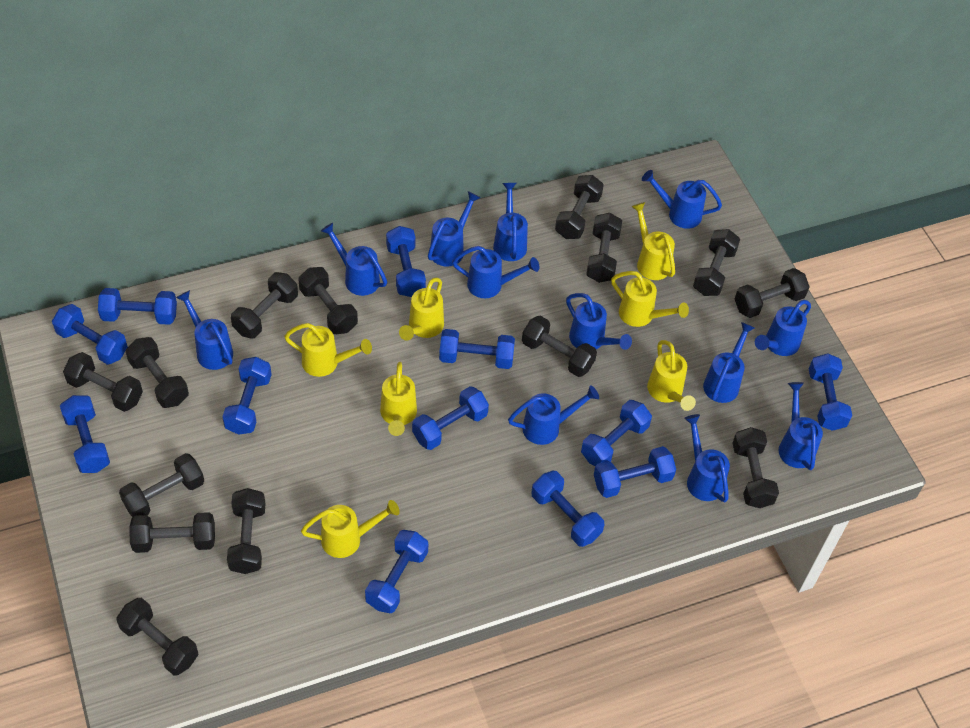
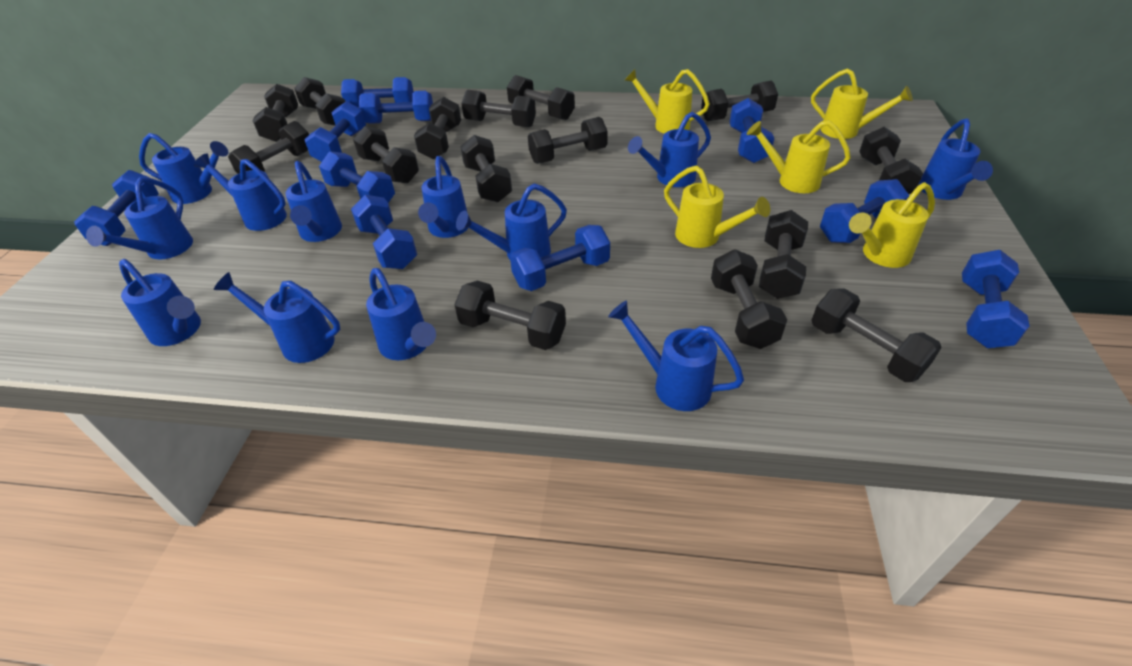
black dumbbell: 14 -> 15
blue dumbbell: 12 -> 10
yellow watering can: 7 -> 5

